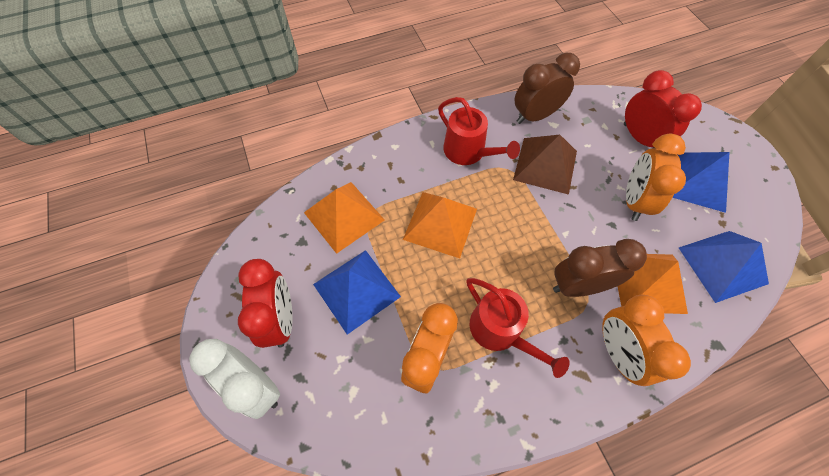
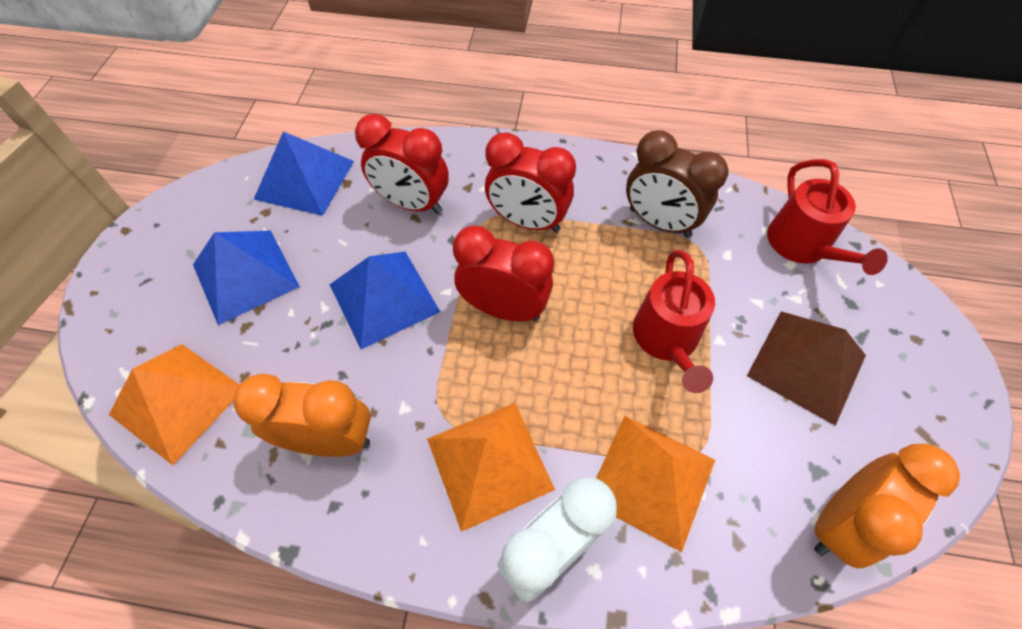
brown clock: 2 -> 1
orange clock: 3 -> 2
red clock: 2 -> 3

